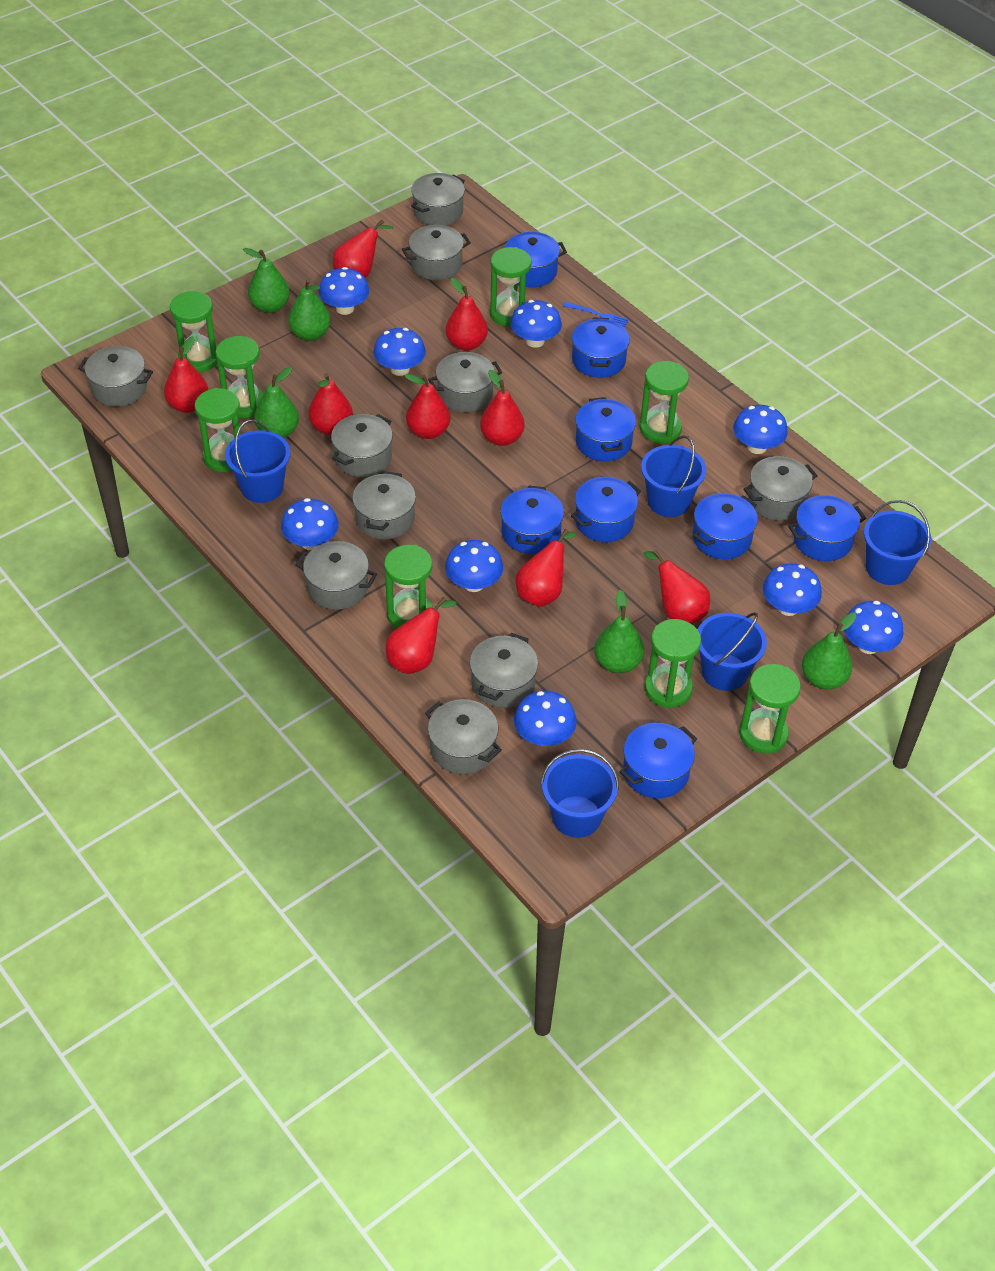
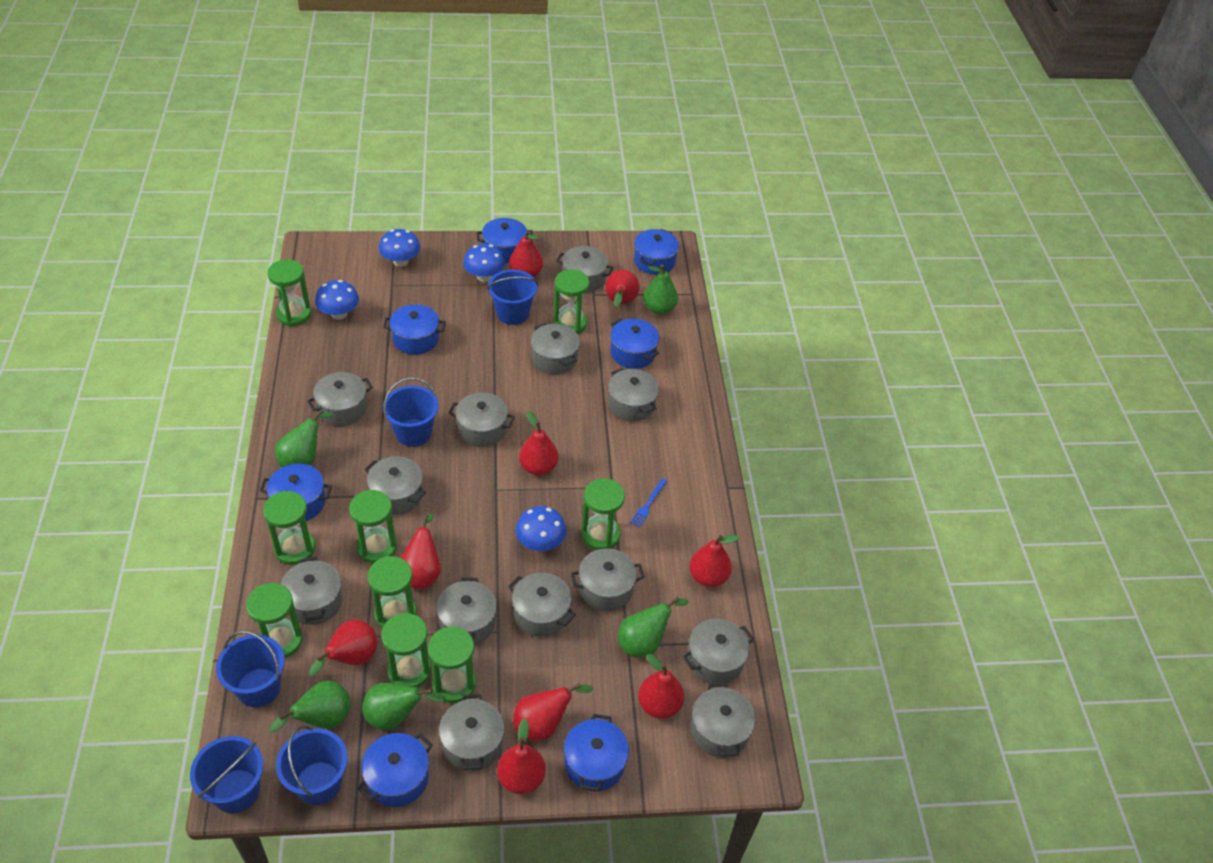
blue mushroom: 9 -> 4
blue pot: 8 -> 7
green hourglass: 8 -> 9
grey pot: 10 -> 13

